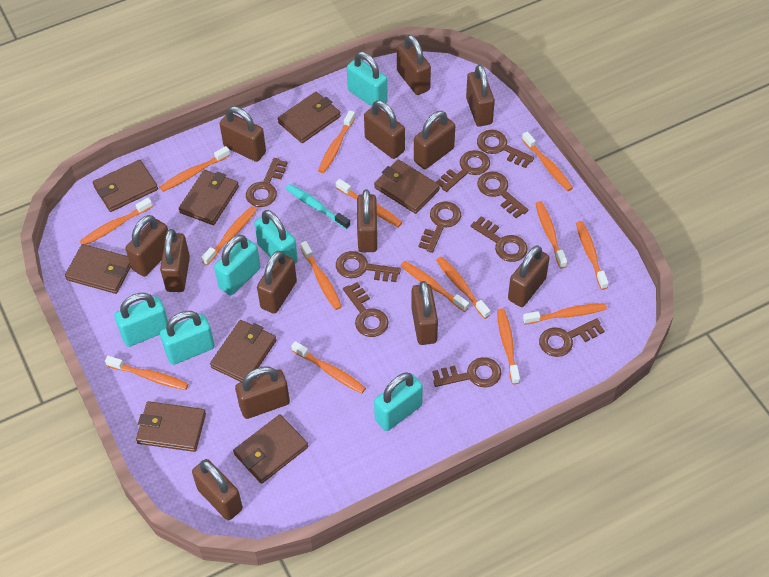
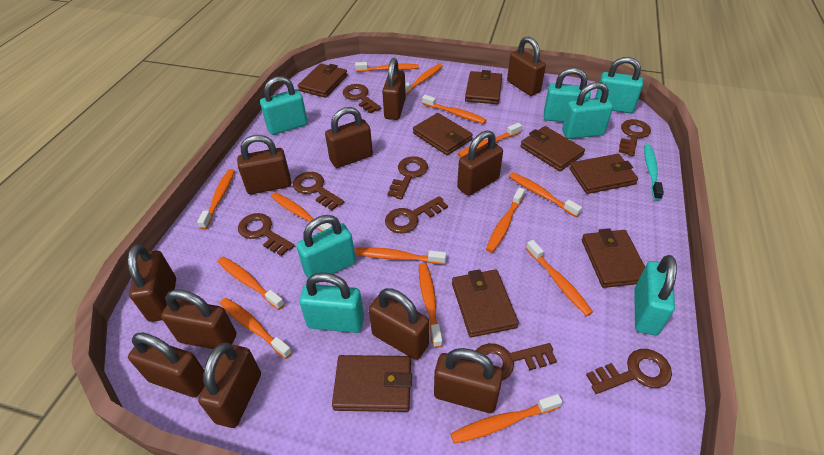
brown key: 10 -> 8
brown padlock: 13 -> 11
orange toothbrush: 15 -> 14
turquoise padlock: 6 -> 7

